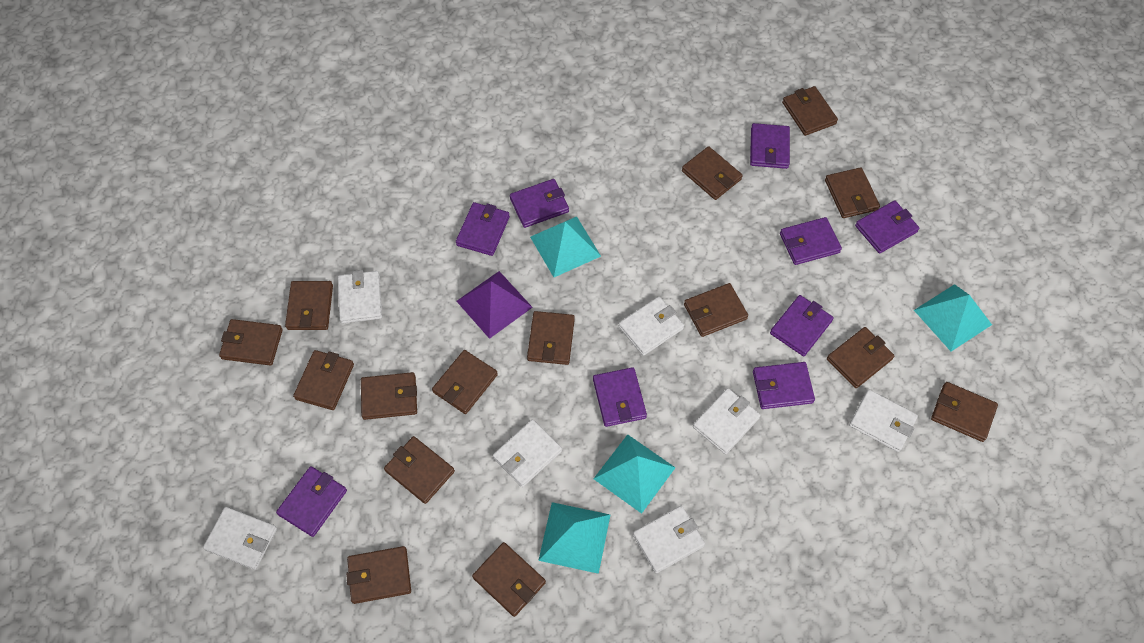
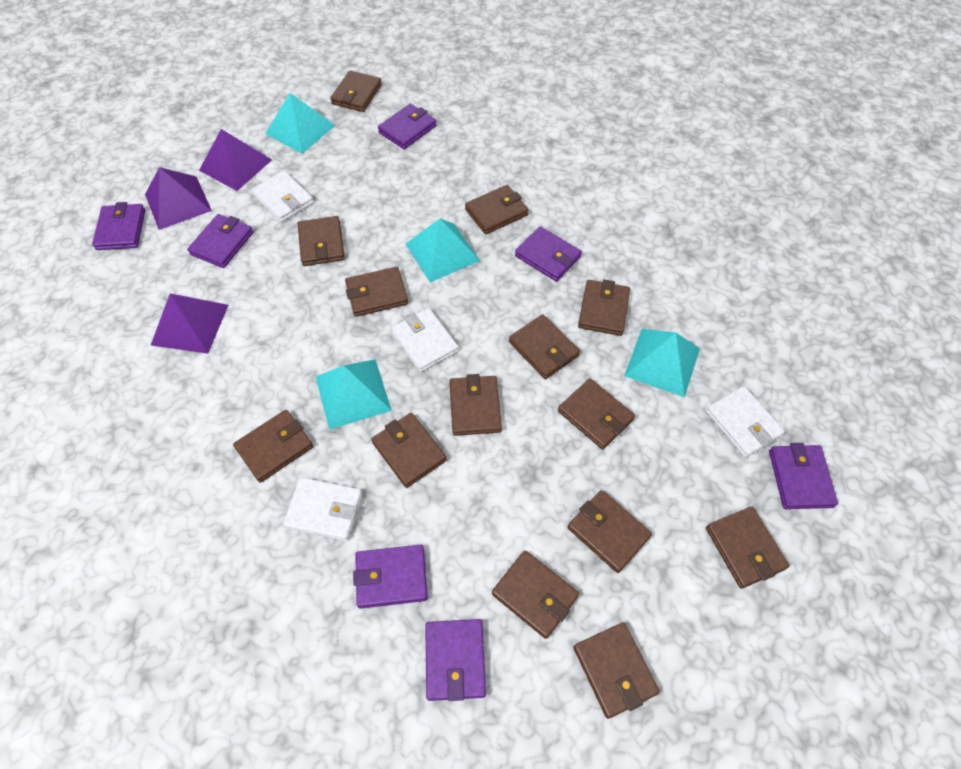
brown wallet: 15 -> 14
purple pyramid: 1 -> 3
purple wallet: 9 -> 7
white wallet: 7 -> 4

